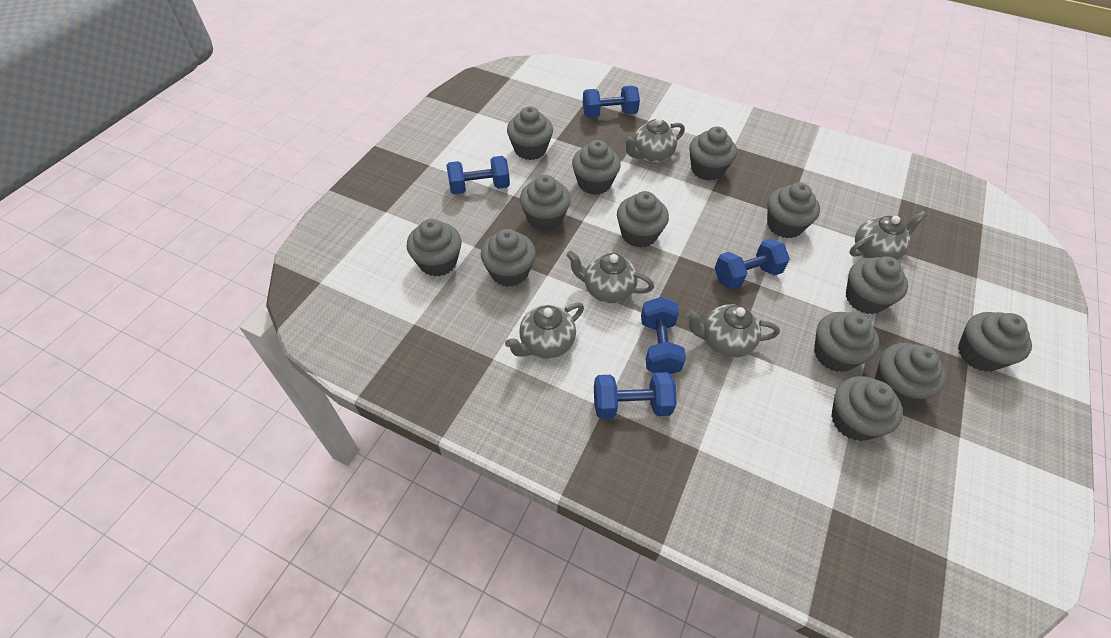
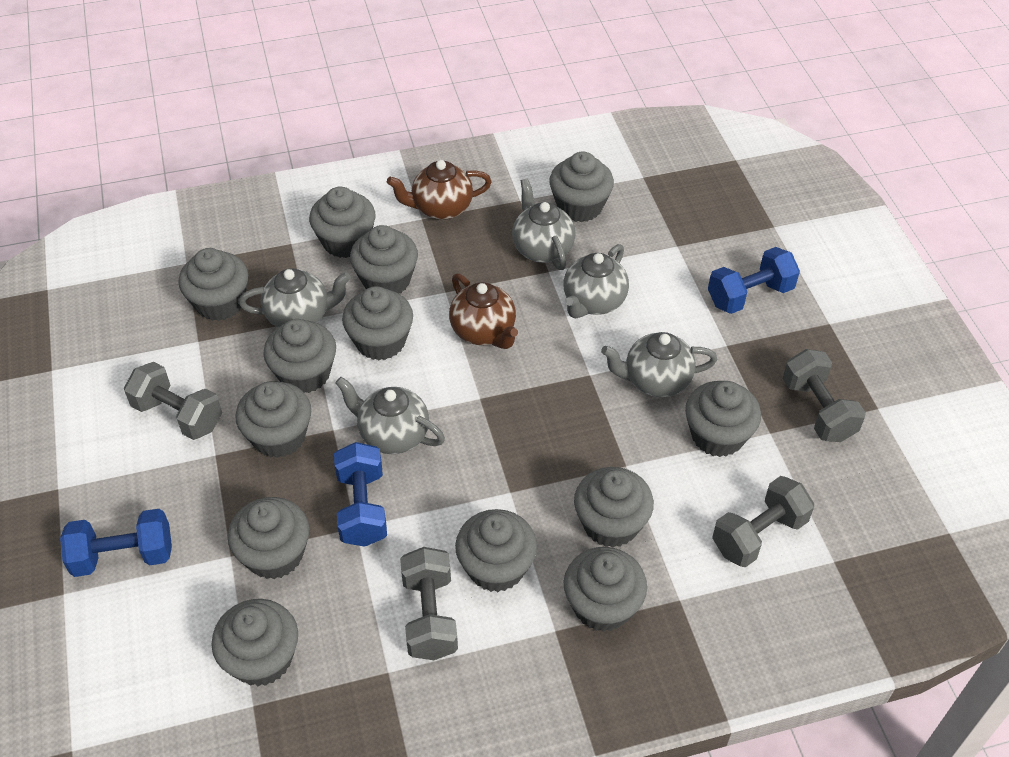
blue dumbbell: 5 -> 3
brown teapot: 0 -> 2
grey dumbbell: 0 -> 4

